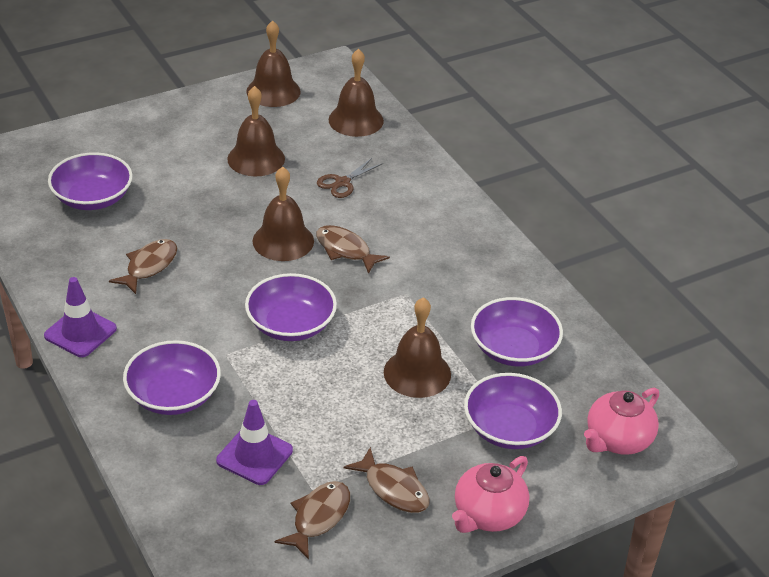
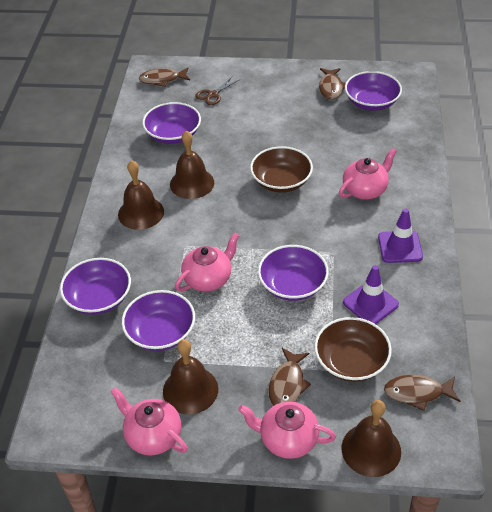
brown bell: 5 -> 4
brown bowl: 0 -> 2
pink teapot: 2 -> 4

